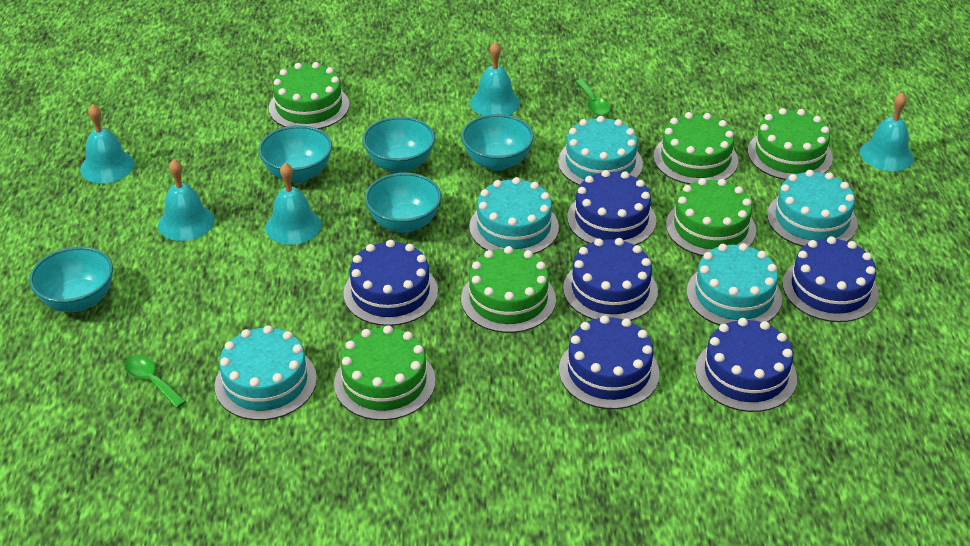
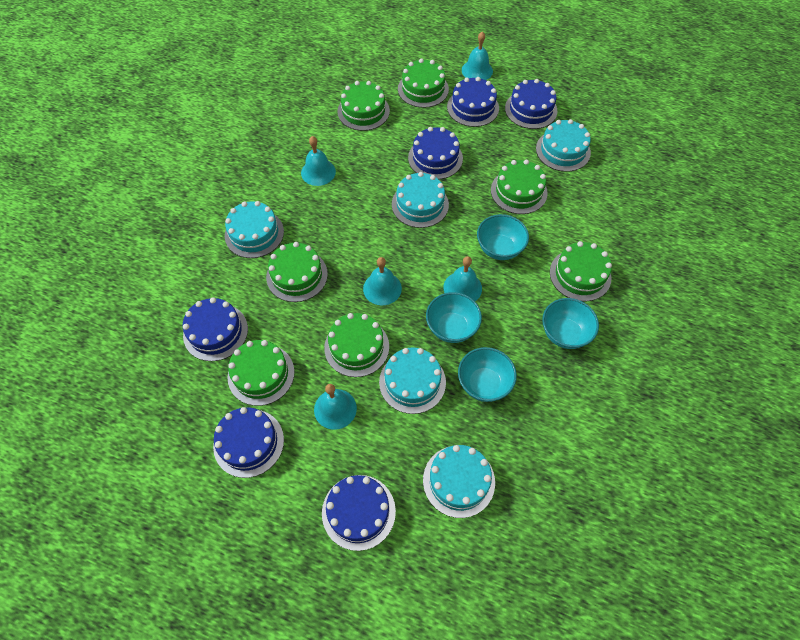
green cake: 6 -> 7
green spoon: 2 -> 0
turquoise bowl: 5 -> 4

